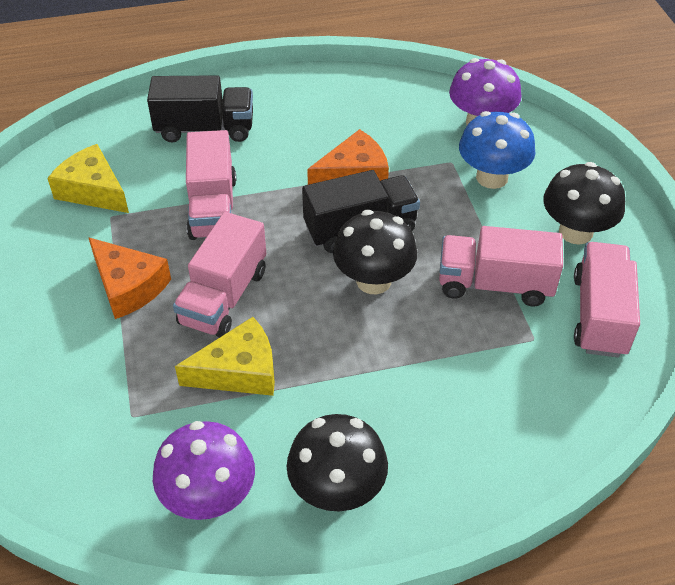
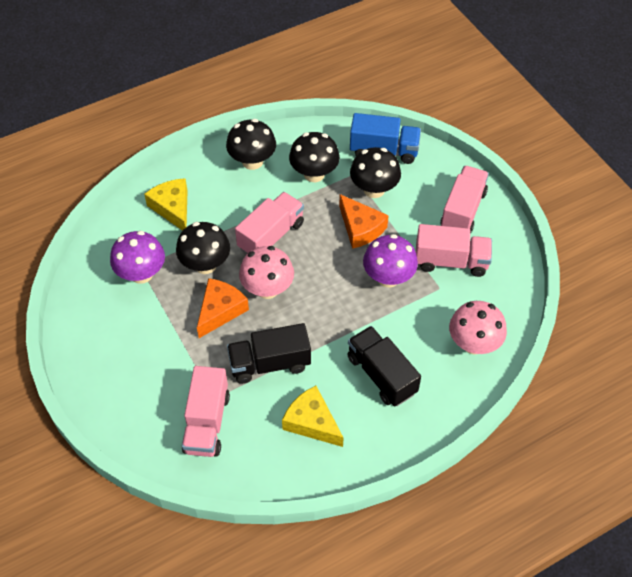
black mushroom: 3 -> 4
blue mushroom: 1 -> 0
blue truck: 0 -> 1
pink mushroom: 0 -> 2

